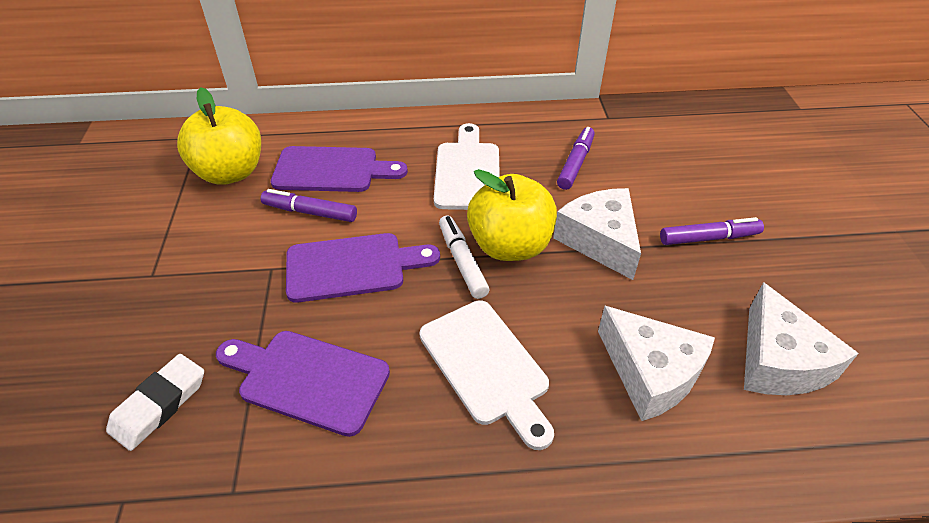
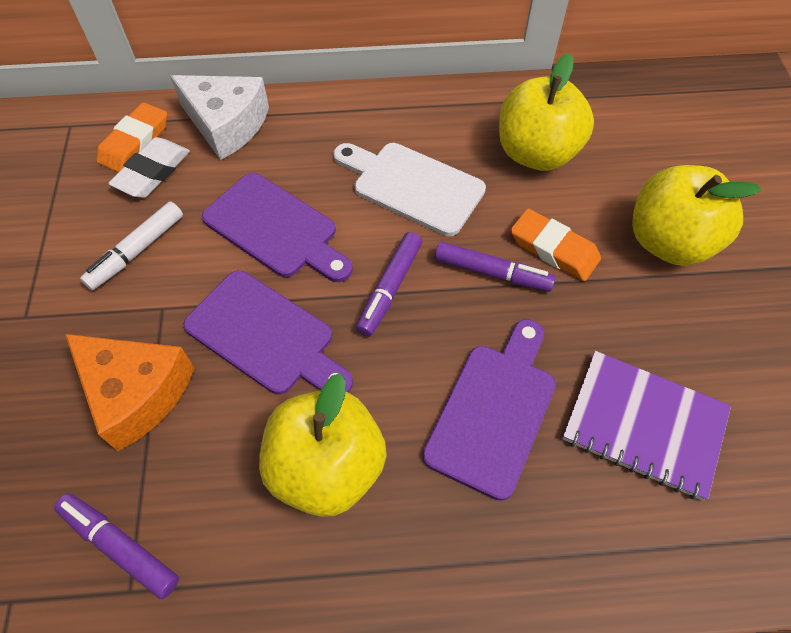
orange cheese: 0 -> 1
orange eraser: 0 -> 2
purple notebook: 0 -> 1
white cheese: 3 -> 1
white cutting board: 2 -> 1
yellow apple: 2 -> 3

